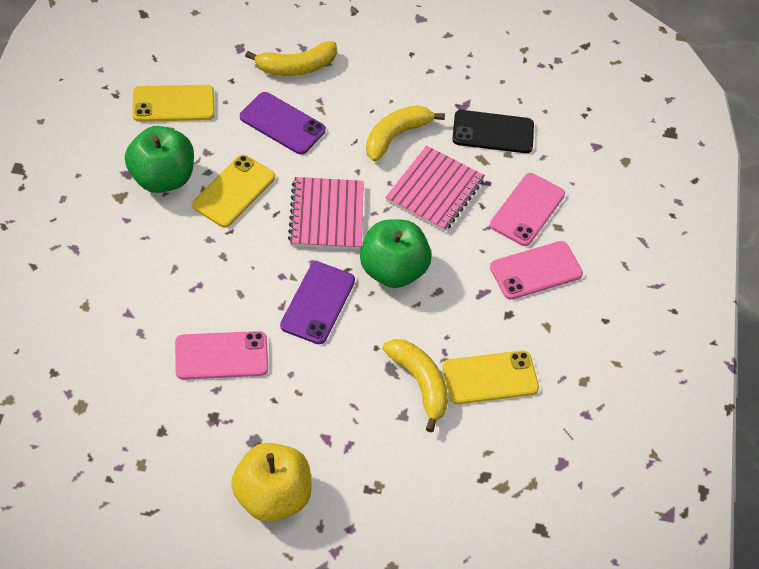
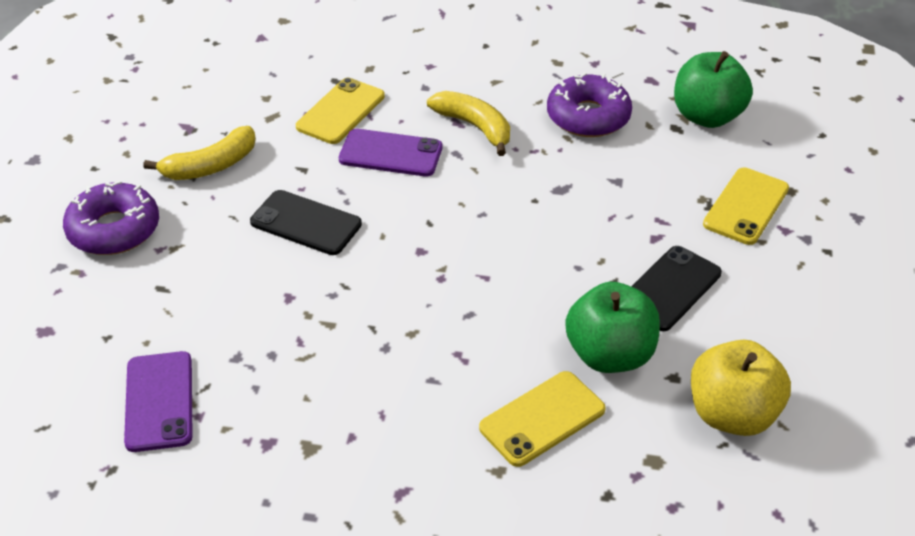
black phone: 1 -> 2
pink notebook: 2 -> 0
pink phone: 3 -> 0
purple donut: 0 -> 2
yellow banana: 3 -> 2

